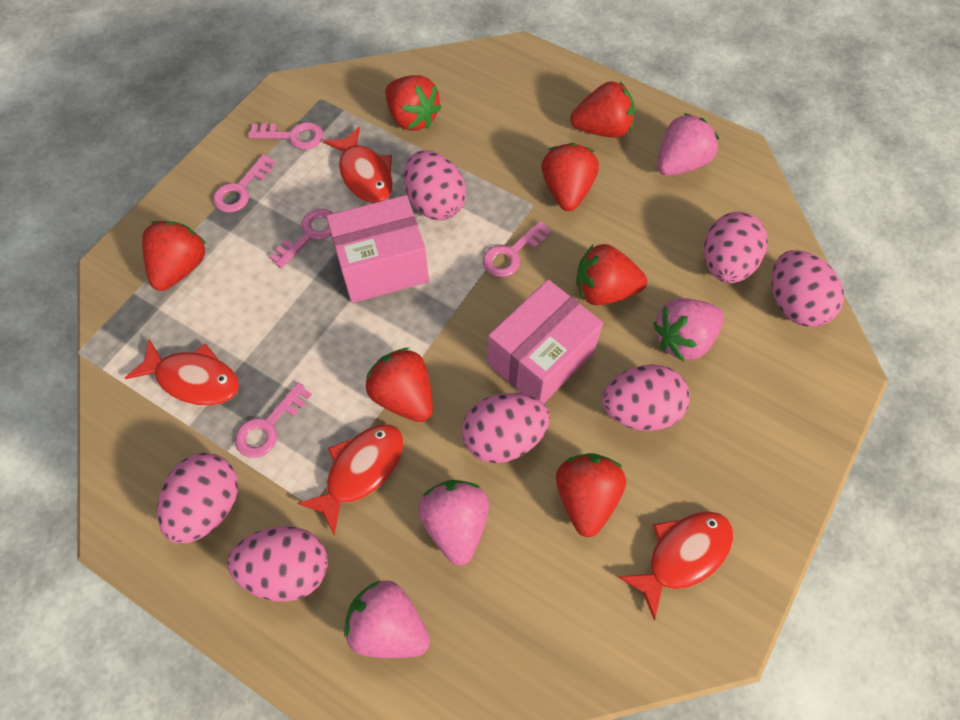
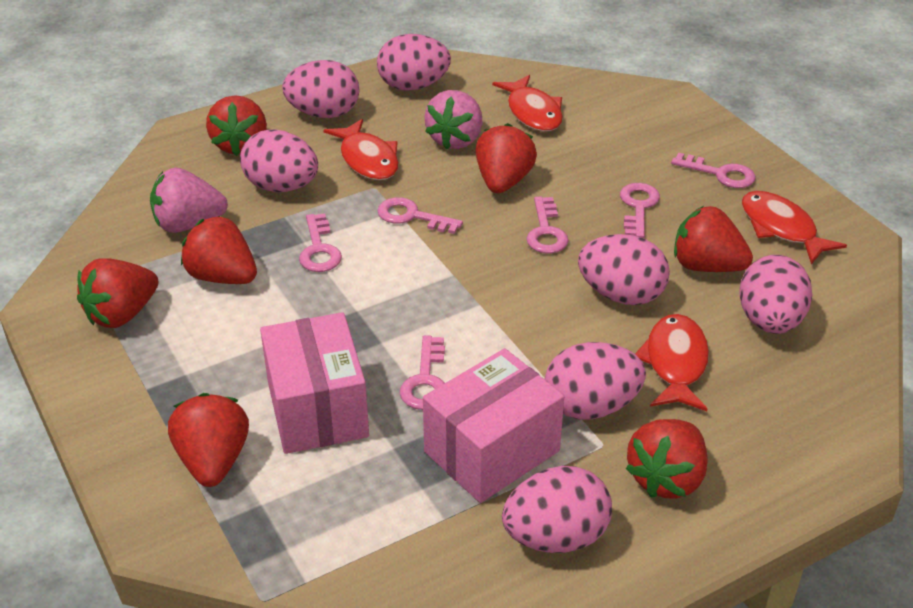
pink key: 5 -> 6
pink strawberry: 4 -> 2

